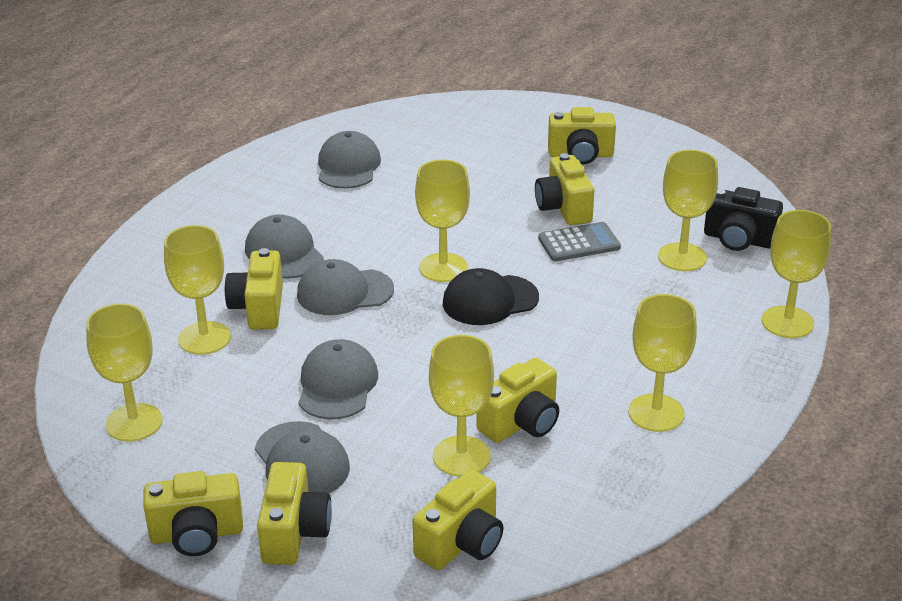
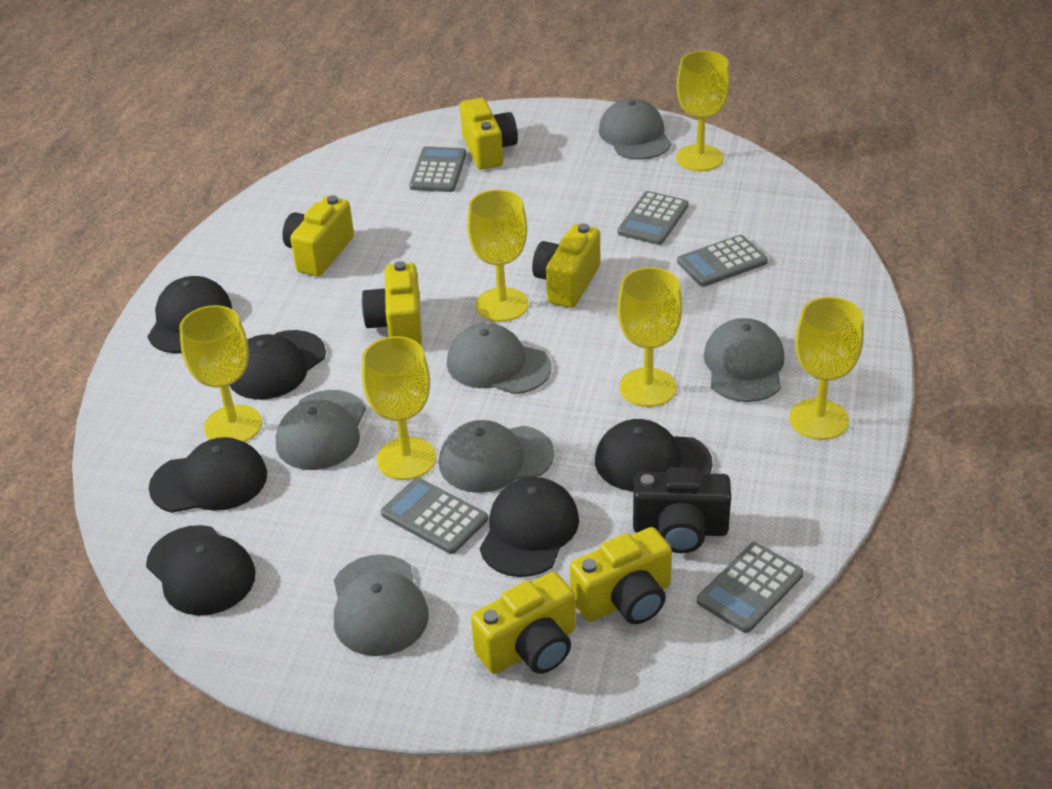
black cap: 1 -> 6
grey calculator: 1 -> 5
grey cap: 5 -> 6
yellow camera: 7 -> 6
yellow goblet: 7 -> 6

